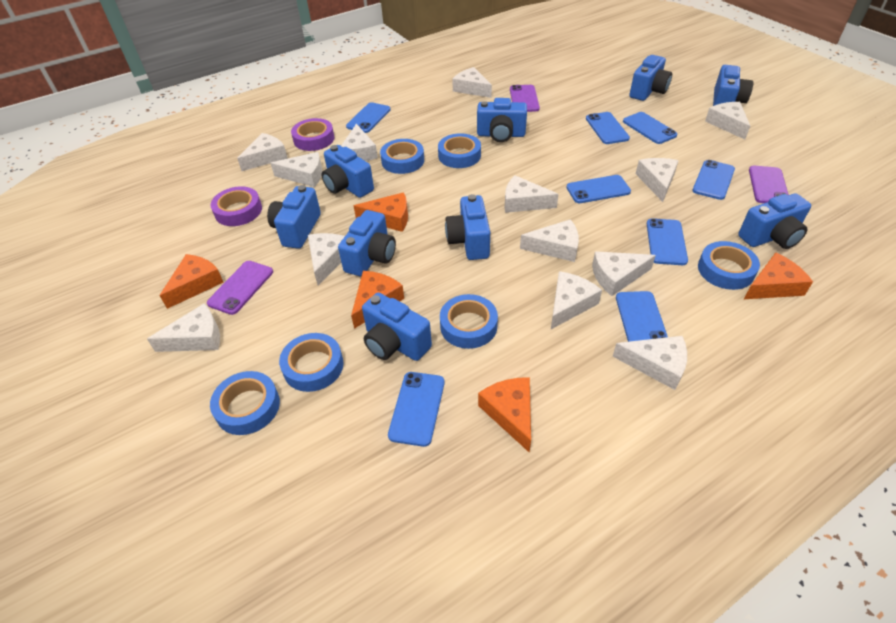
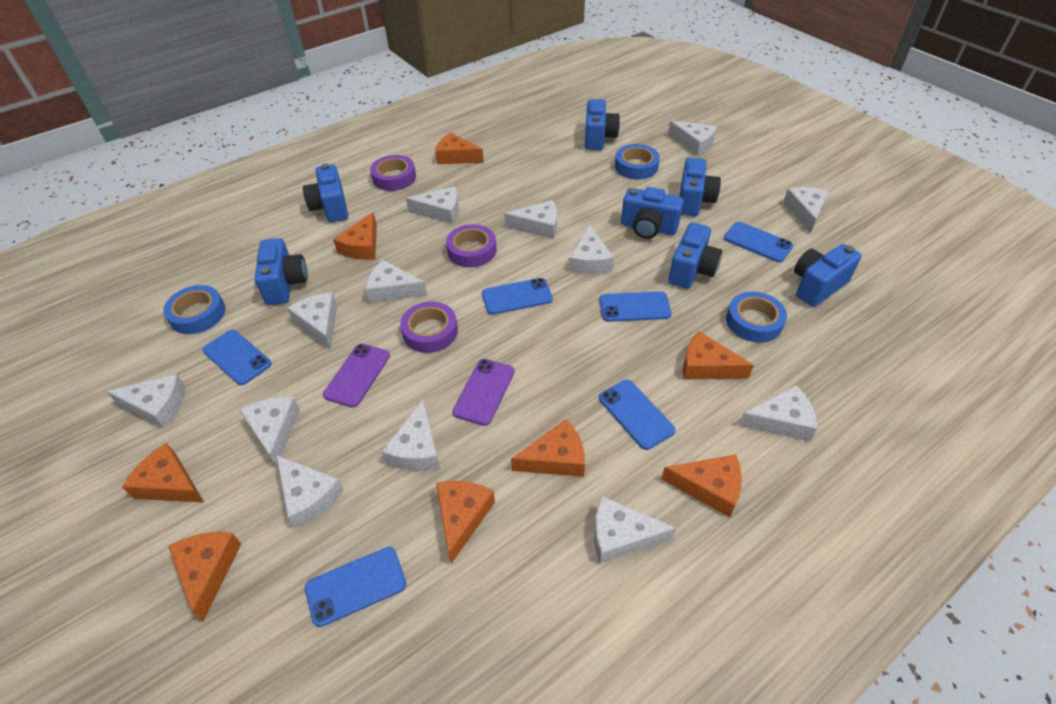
blue camera: 9 -> 7
blue phone: 8 -> 6
blue tape: 6 -> 3
orange cheese: 5 -> 8
purple phone: 3 -> 2
purple tape: 2 -> 3

